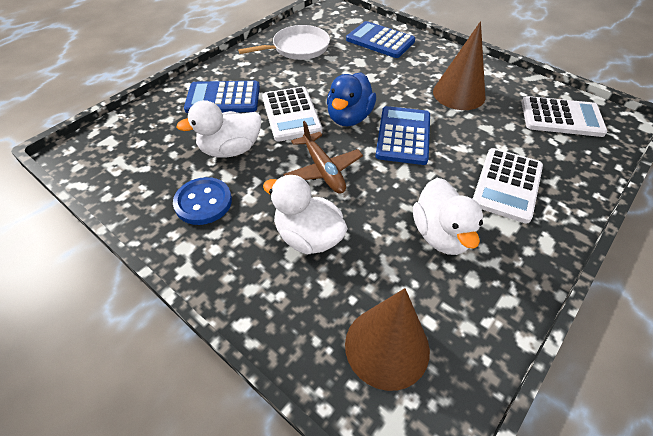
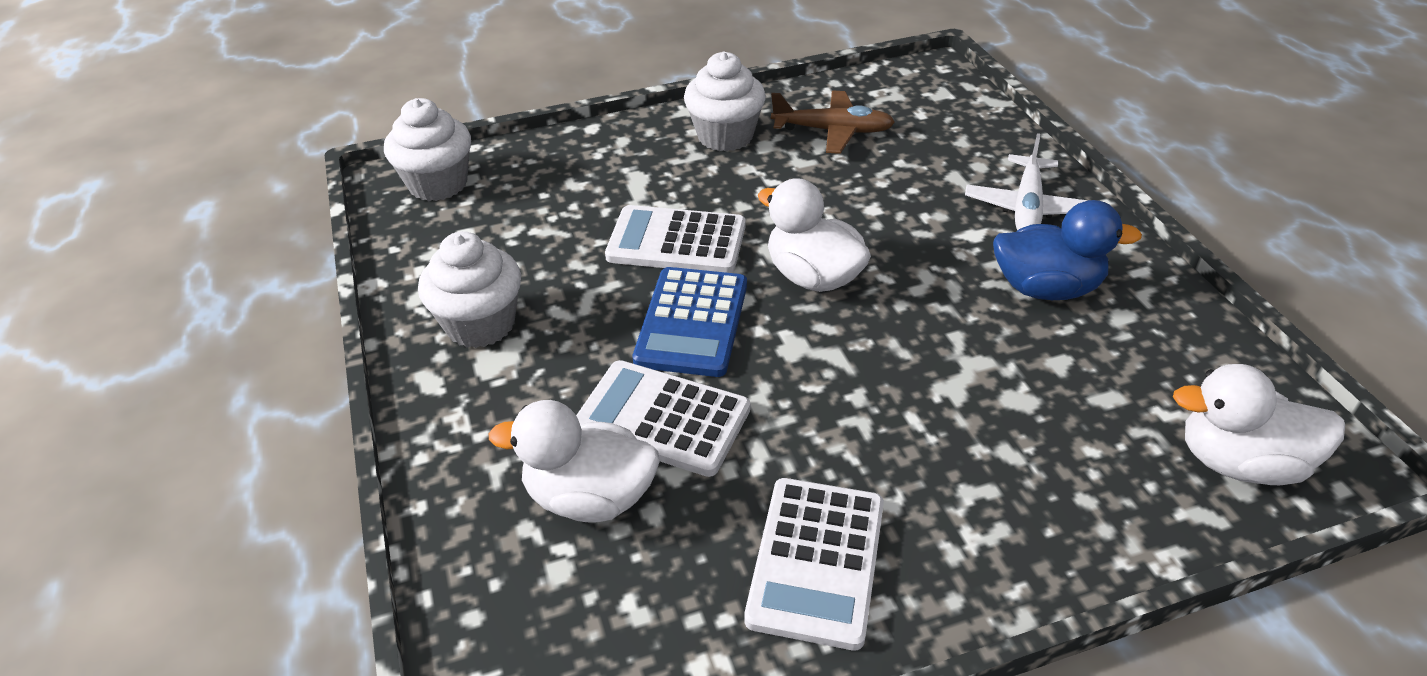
blue button: 1 -> 0
blue calculator: 3 -> 1
brown cone: 2 -> 0
white cupcake: 0 -> 3
white pan: 1 -> 0
white plane: 0 -> 1

